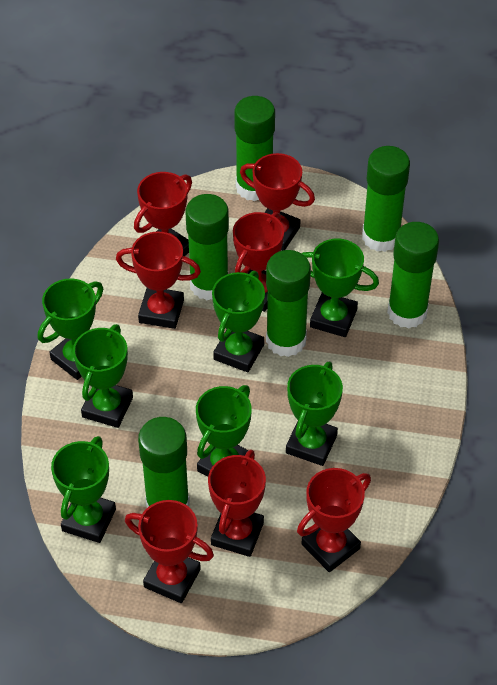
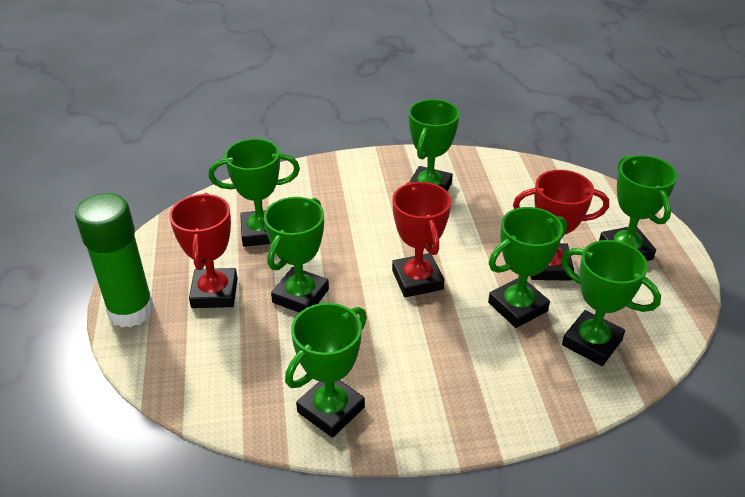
green glue stick: 6 -> 1
red trophy: 7 -> 3

